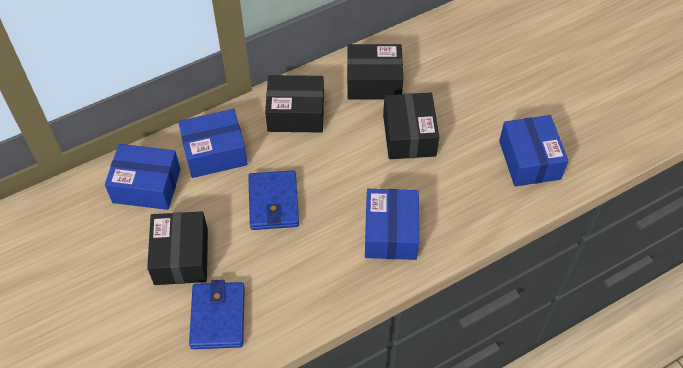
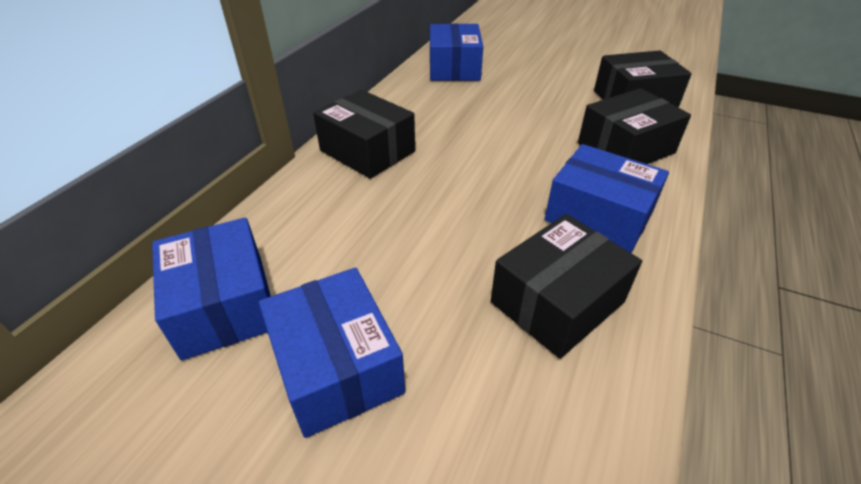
blue wallet: 2 -> 0

